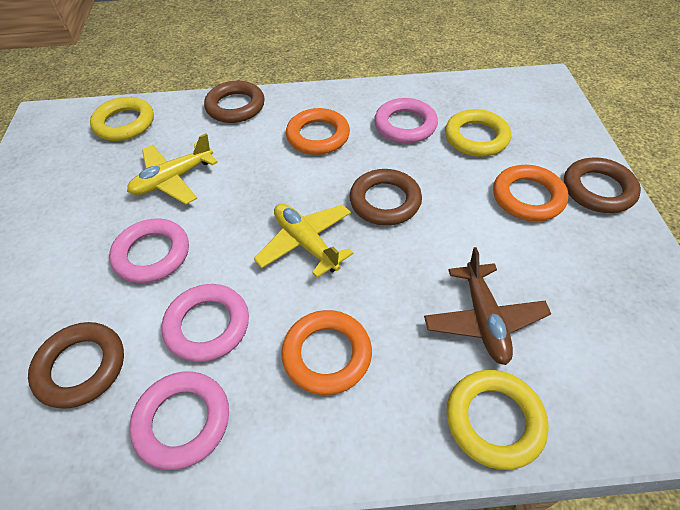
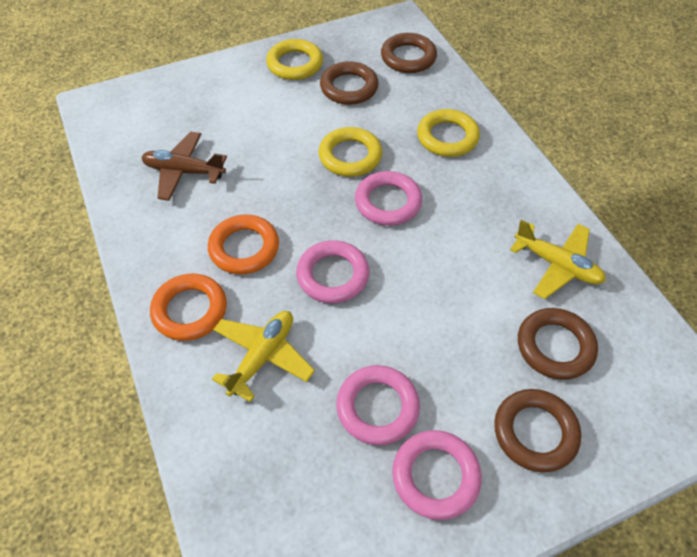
orange ring: 3 -> 2

